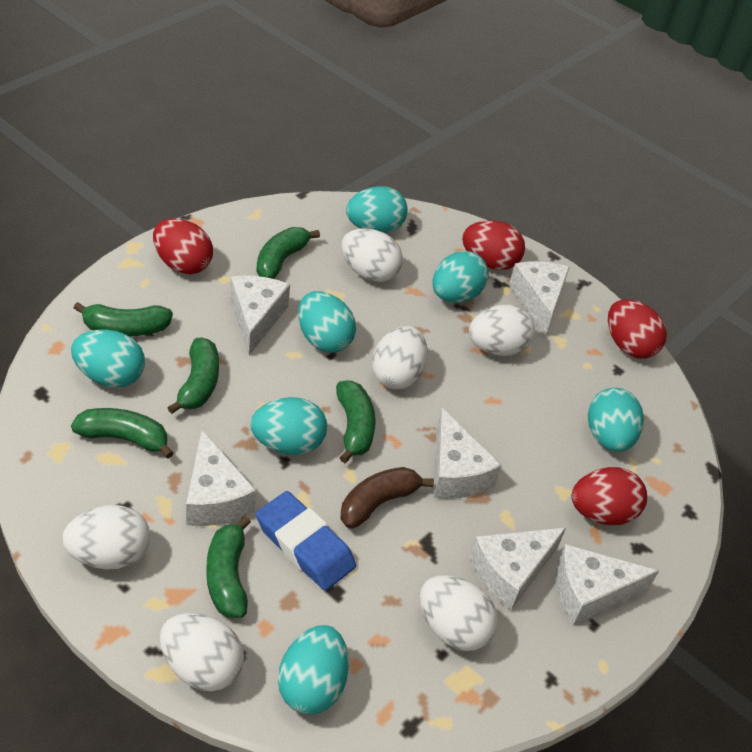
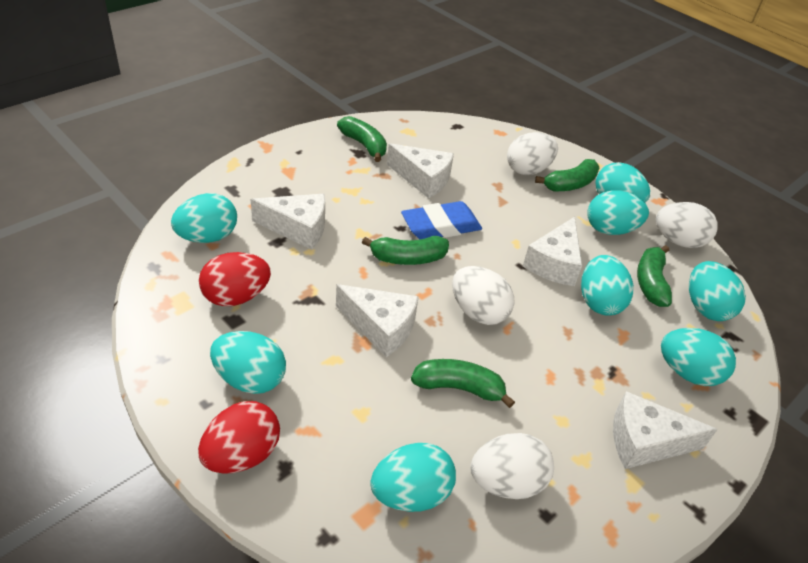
brown banana: 1 -> 0
green banana: 6 -> 5
red egg: 4 -> 2
turquoise egg: 7 -> 8
white cheese: 6 -> 5
white egg: 6 -> 4

